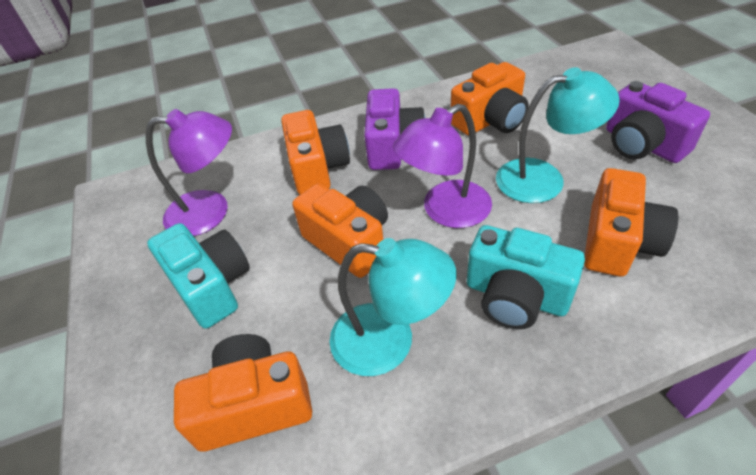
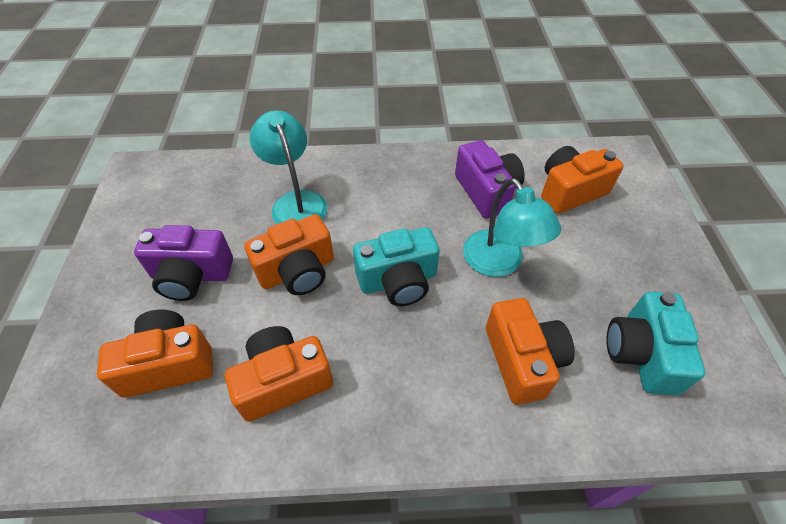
purple lamp: 2 -> 0

